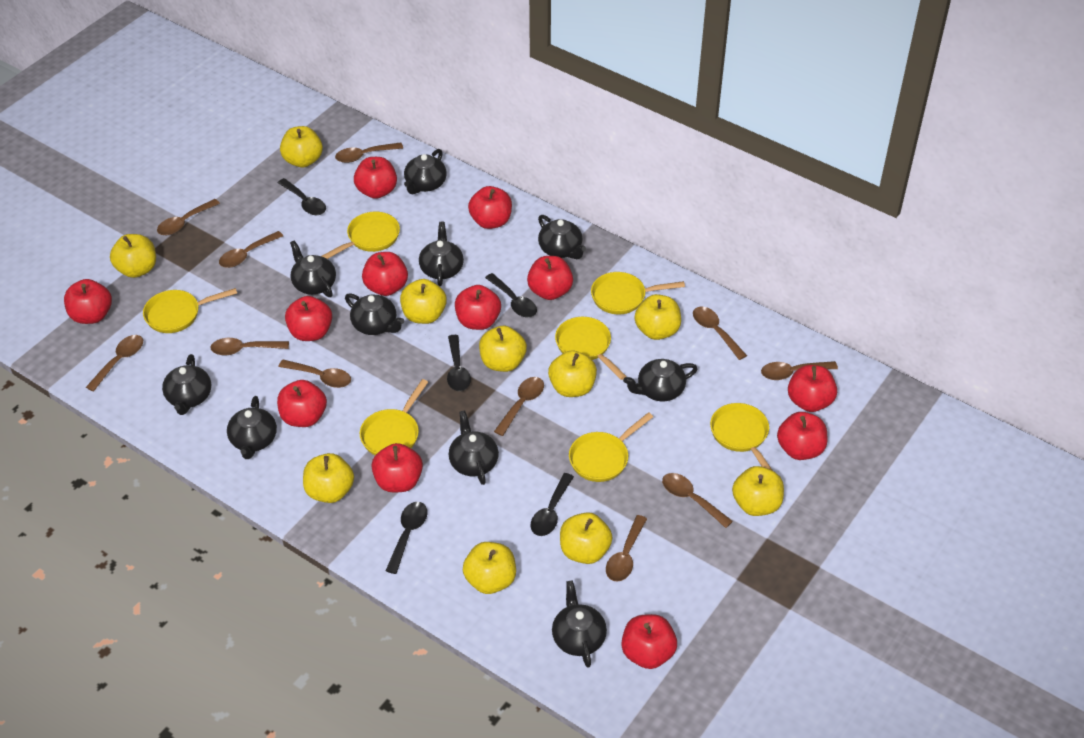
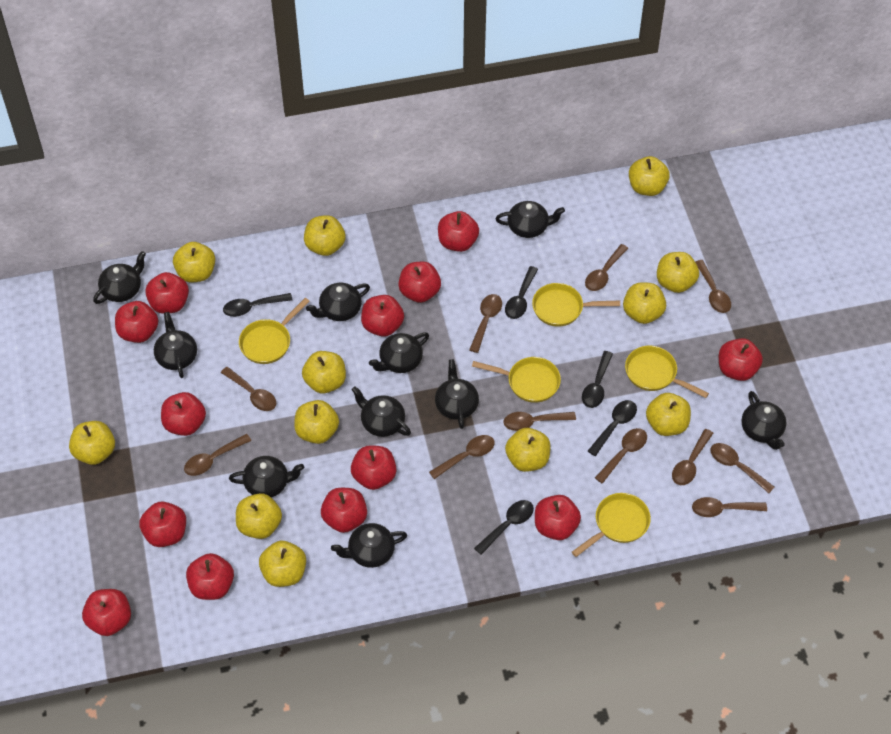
red apple: 12 -> 13
yellow apple: 10 -> 12
yellow pan: 7 -> 5

